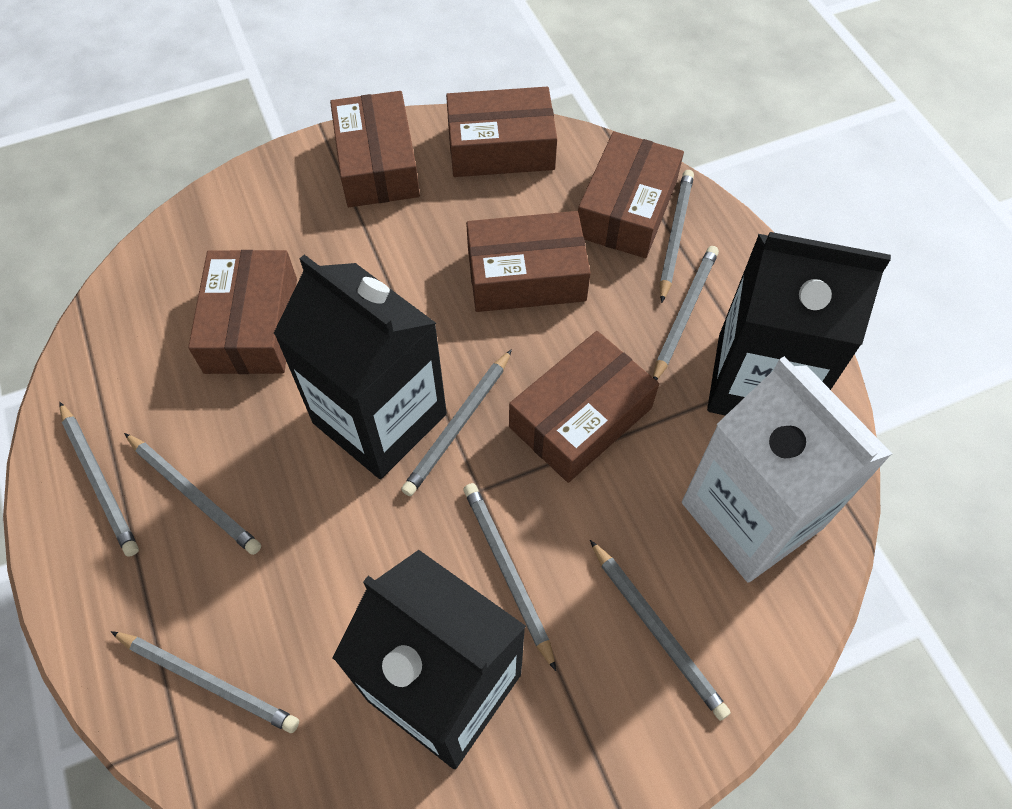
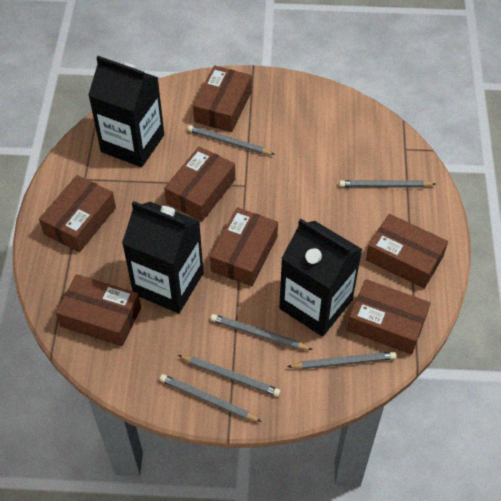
brown box: 6 -> 7
grey pencil: 8 -> 6
white carton: 1 -> 0

